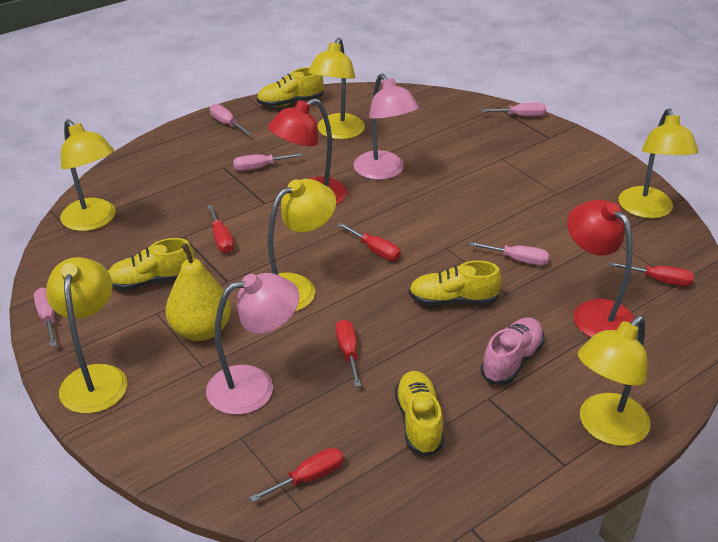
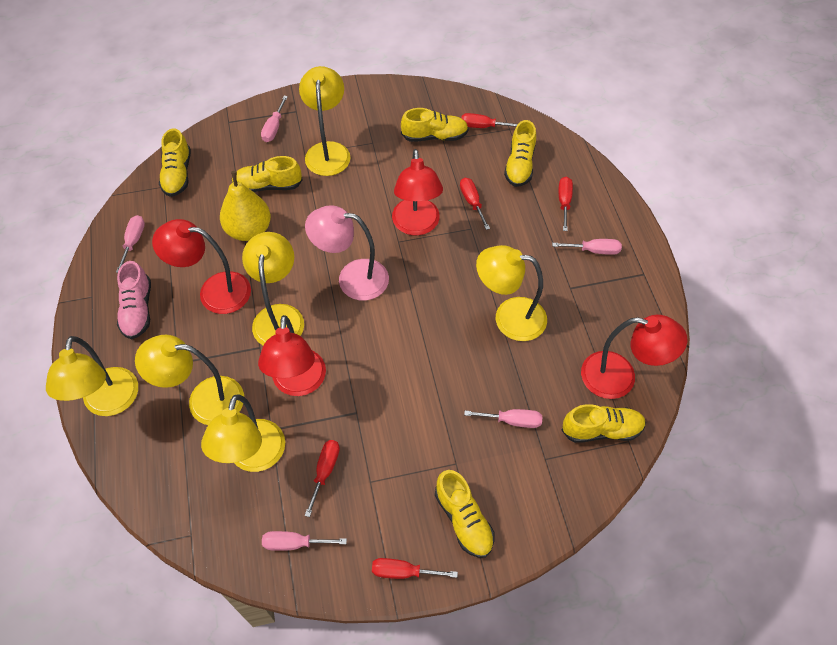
pink lamp: 2 -> 1
red lamp: 2 -> 4
yellow shoe: 4 -> 6

